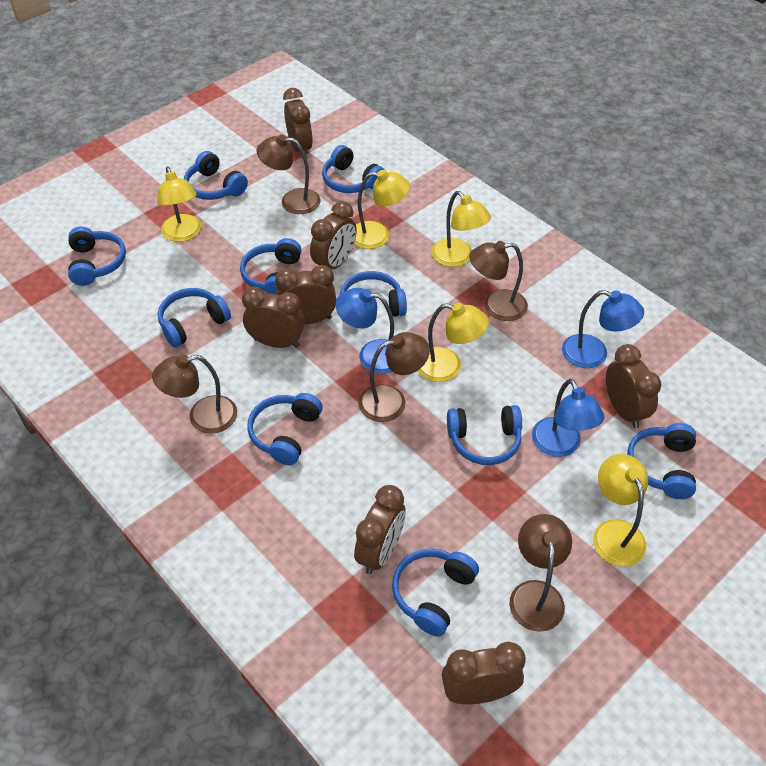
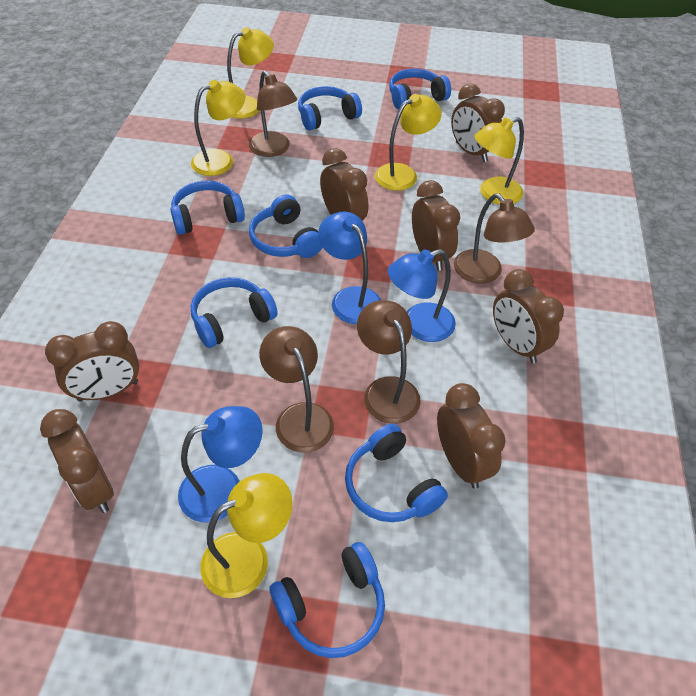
blue headphones: 10 -> 7
brown lamp: 5 -> 4

